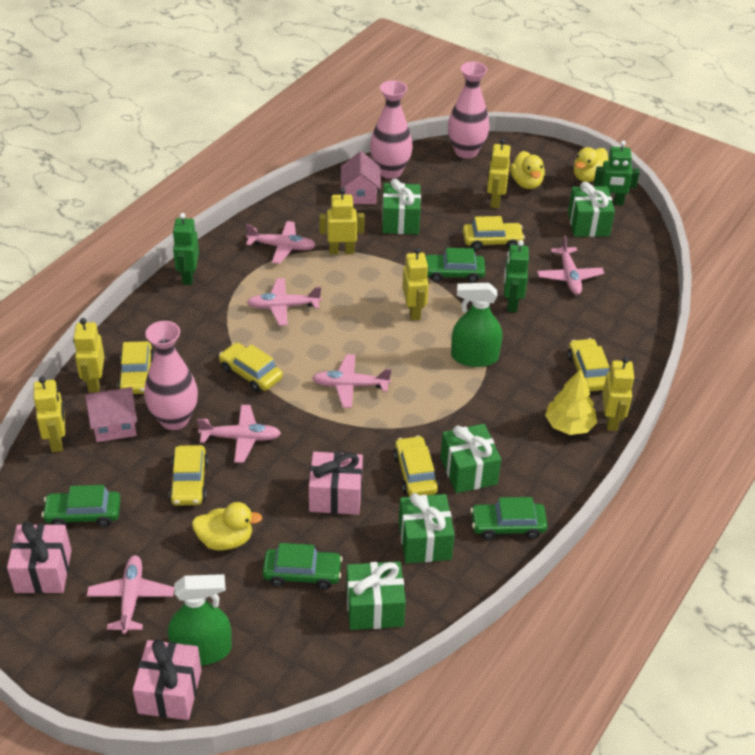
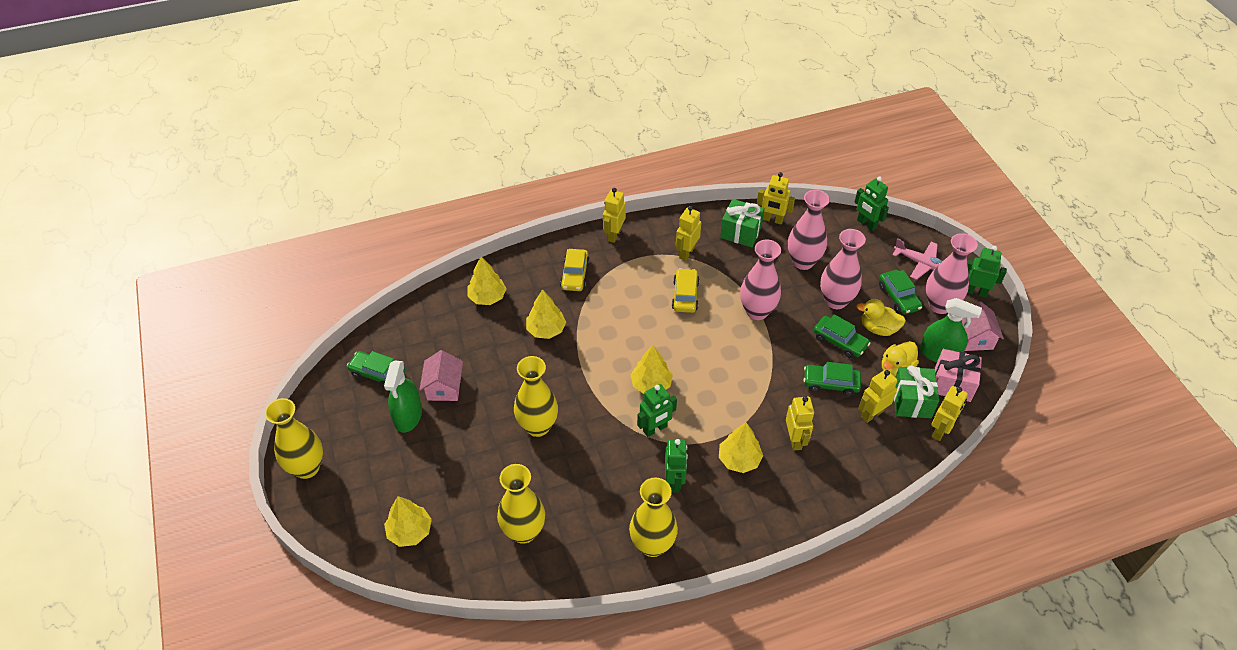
green gift: 5 -> 2
green robot: 3 -> 4
pink gift: 3 -> 1
pink plane: 6 -> 1
pink vase: 3 -> 4
yellow car: 6 -> 2
yellow duck: 3 -> 2
yellow tree: 1 -> 5
yellow vase: 0 -> 4

